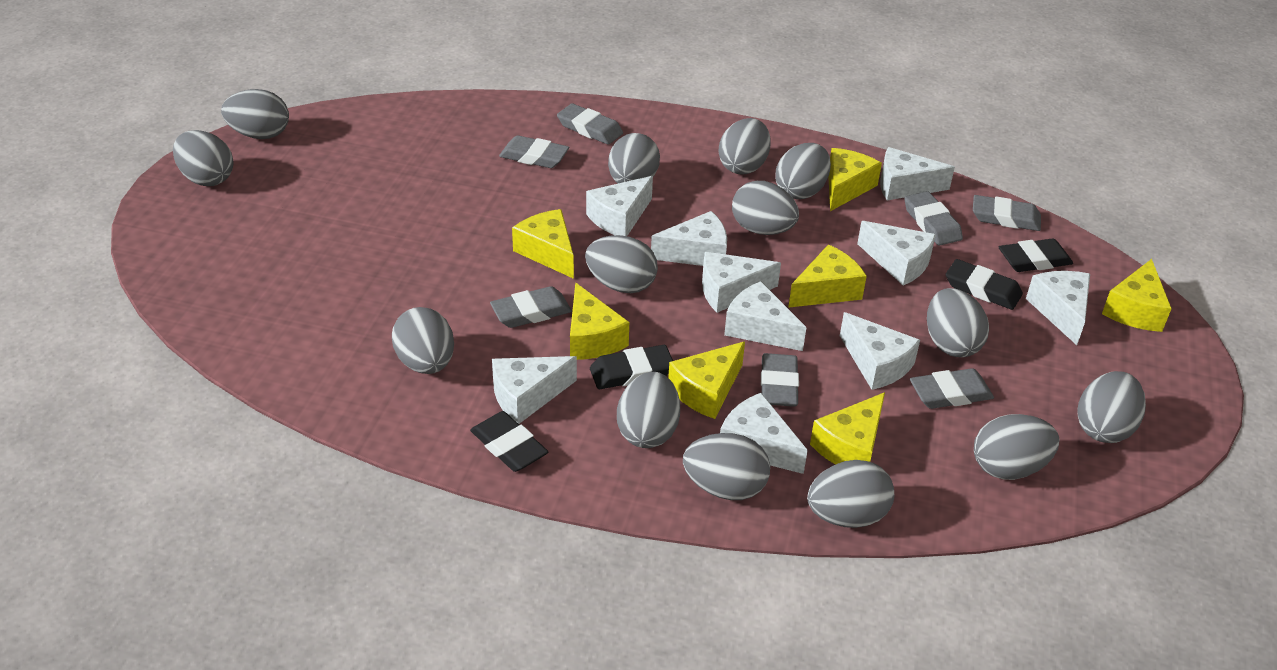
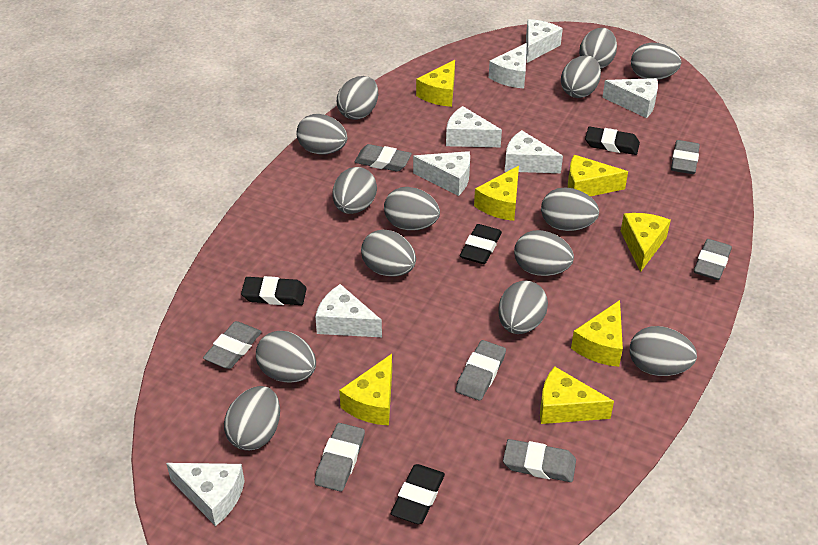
white cheese: 10 -> 8

